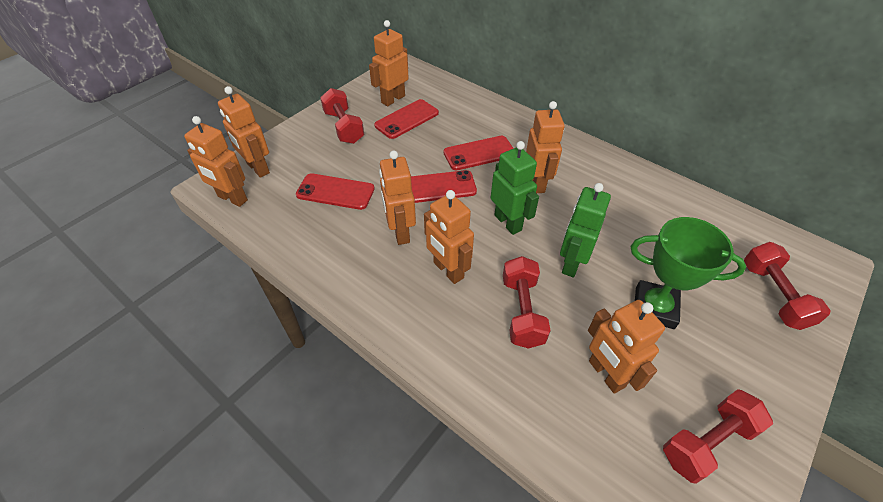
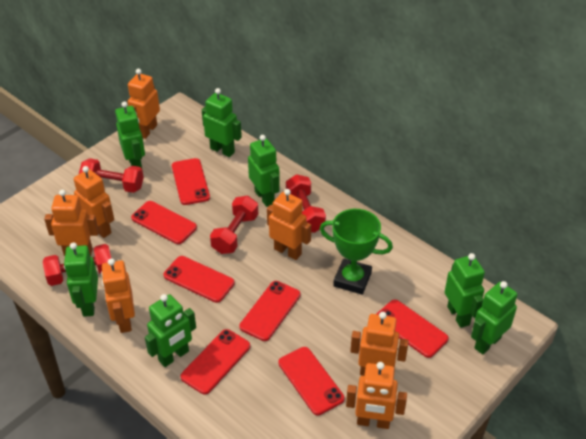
green robot: 2 -> 7
red phone: 4 -> 7

